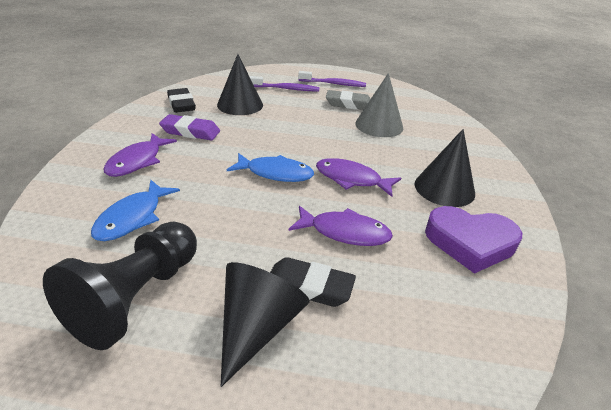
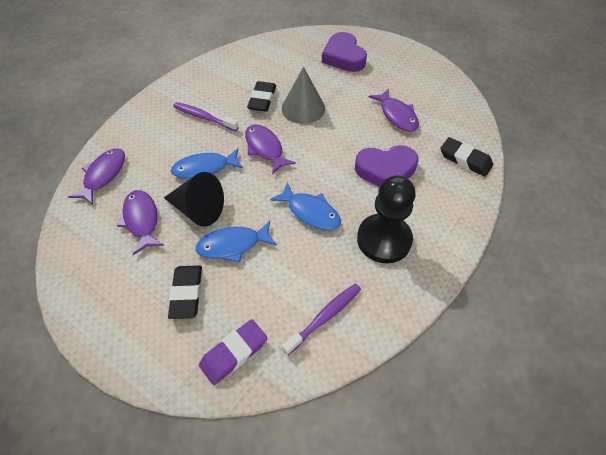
black cone: 3 -> 1
black eraser: 2 -> 3
blue fish: 2 -> 3
grey eraser: 1 -> 0
purple fish: 3 -> 4
purple heart: 1 -> 2

